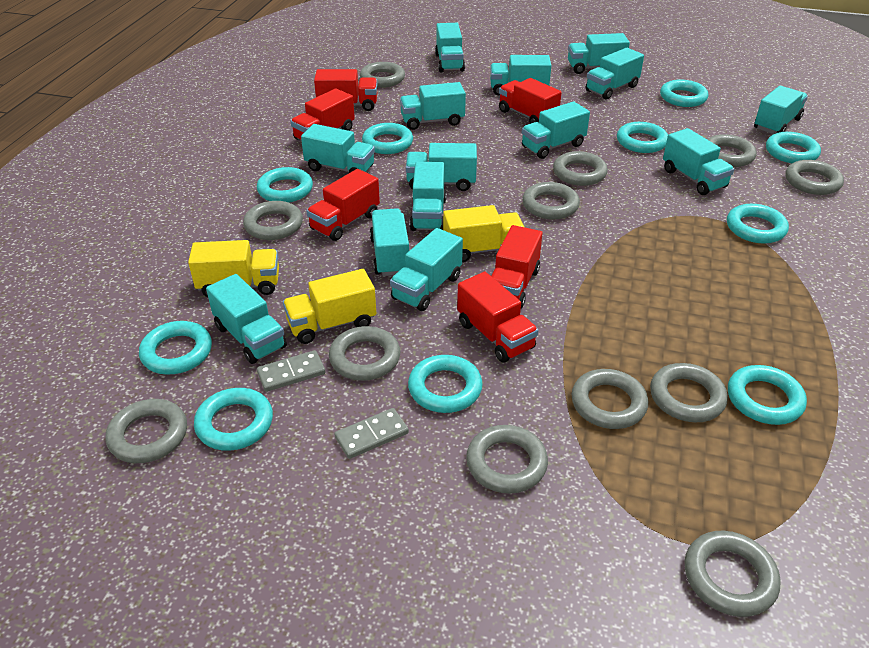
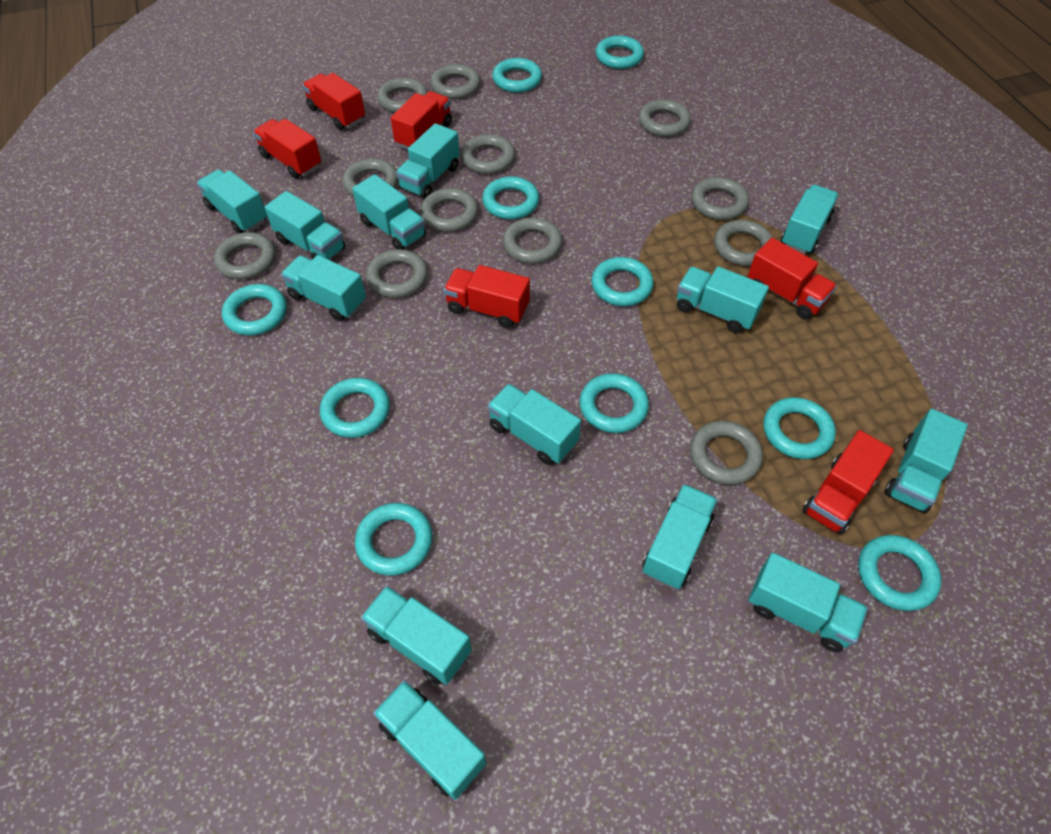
grey domino: 2 -> 0
turquoise truck: 14 -> 13
yellow truck: 3 -> 0

